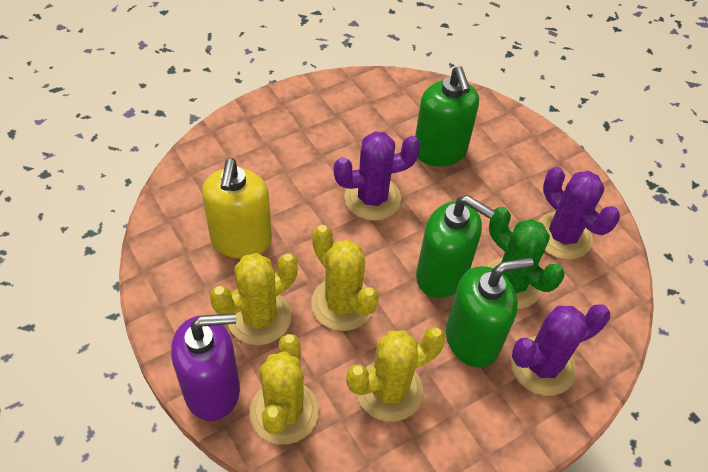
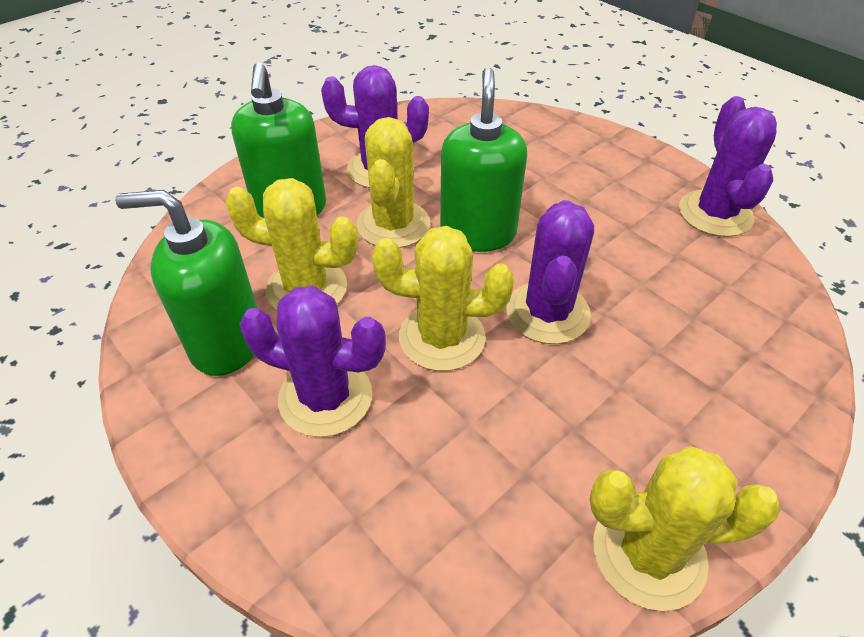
green cactus: 1 -> 0
purple cactus: 3 -> 4
purple soap dispenser: 1 -> 0
yellow soap dispenser: 1 -> 0

